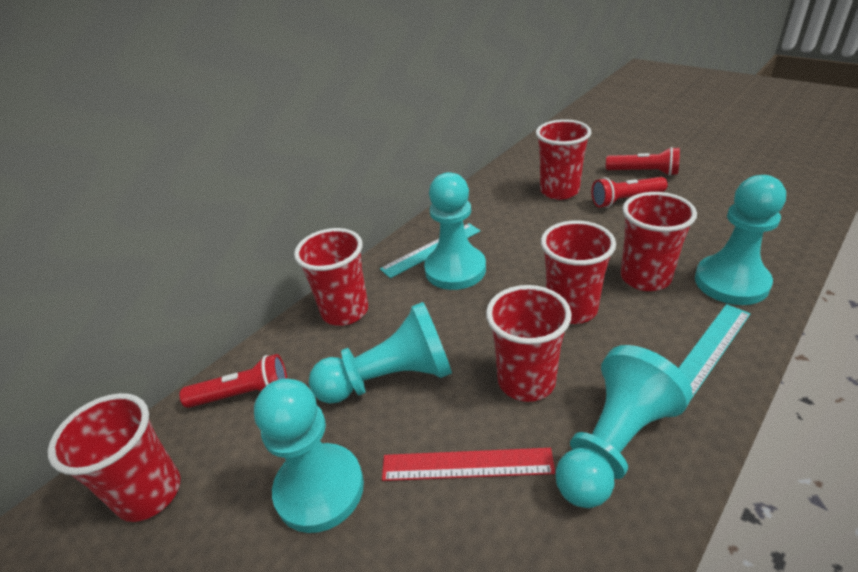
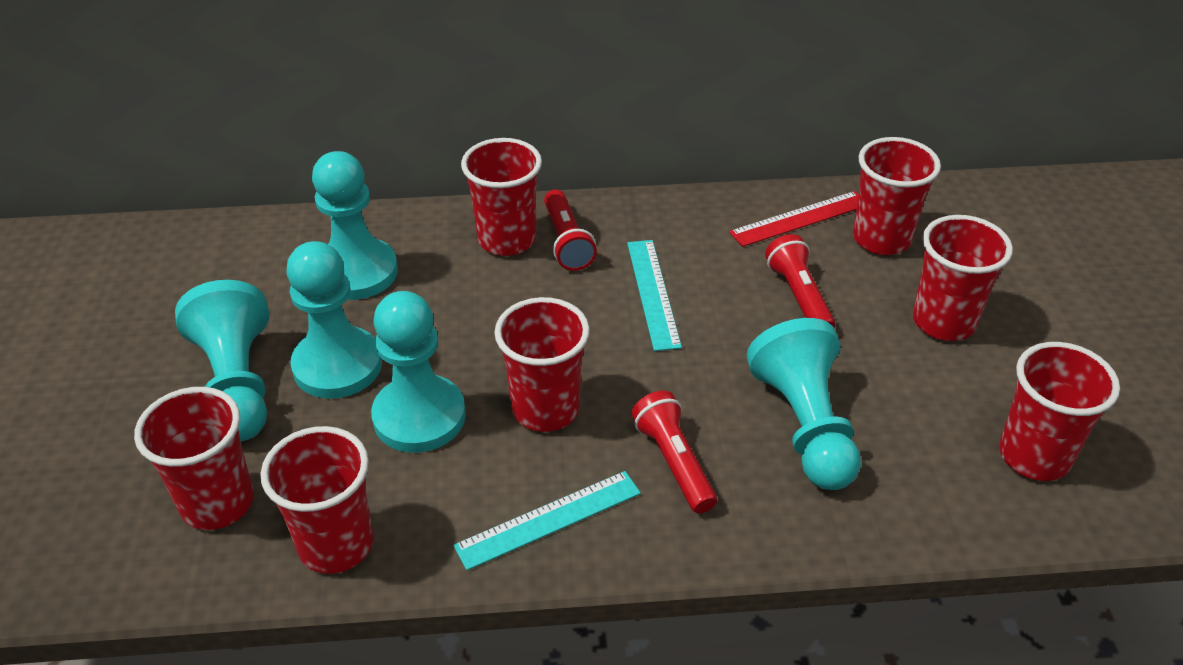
red cup: 6 -> 7

